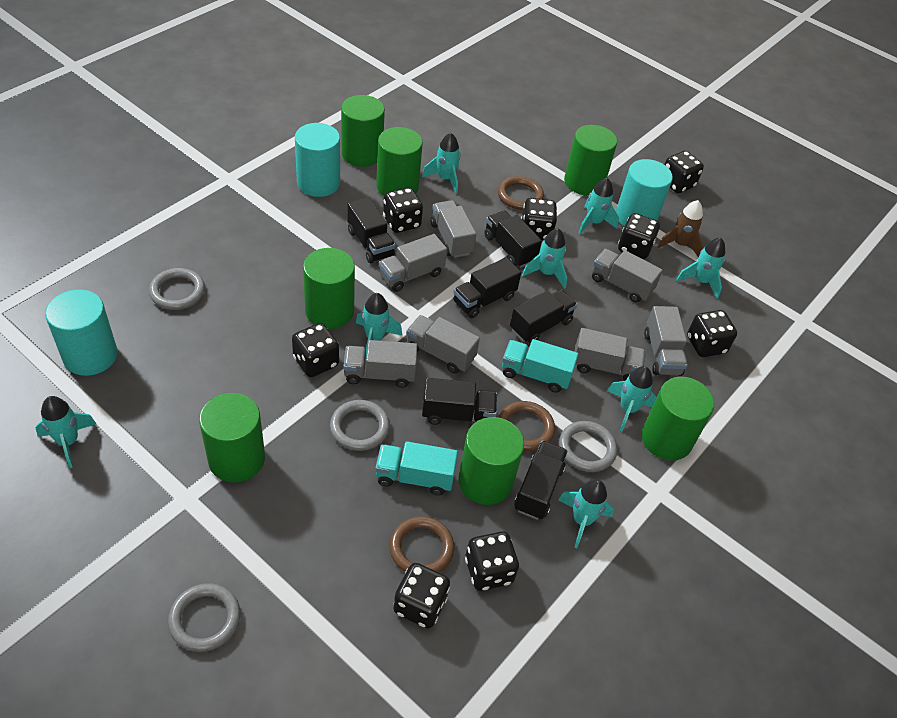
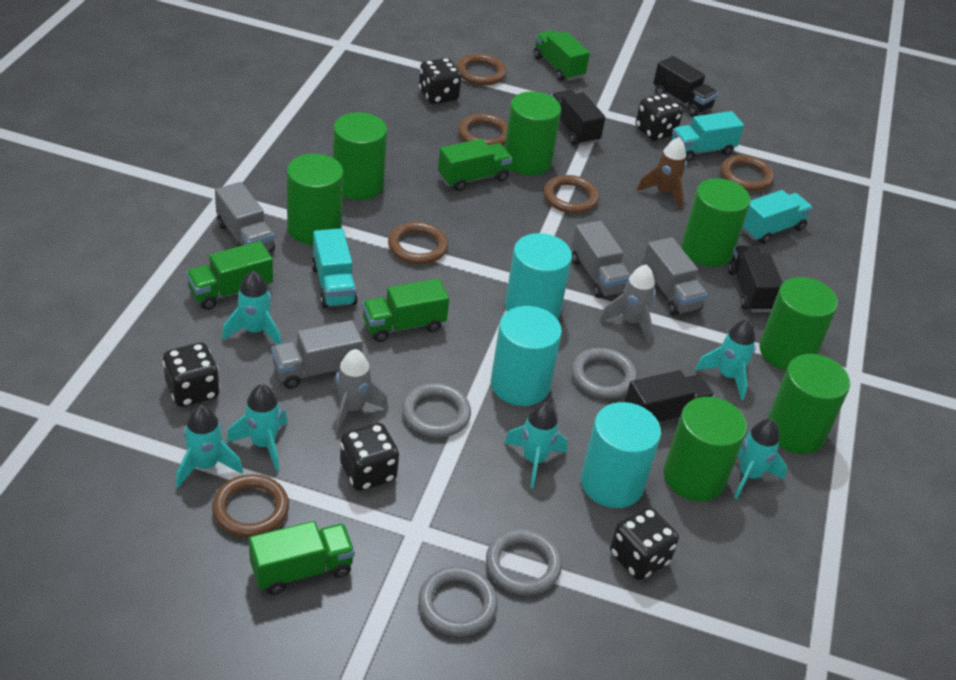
black dice: 8 -> 5
black truck: 6 -> 4
brown ring: 3 -> 6
green truck: 0 -> 5
grey rocket: 0 -> 2
grey truck: 7 -> 4
turquoise rocket: 8 -> 6
turquoise truck: 2 -> 3

